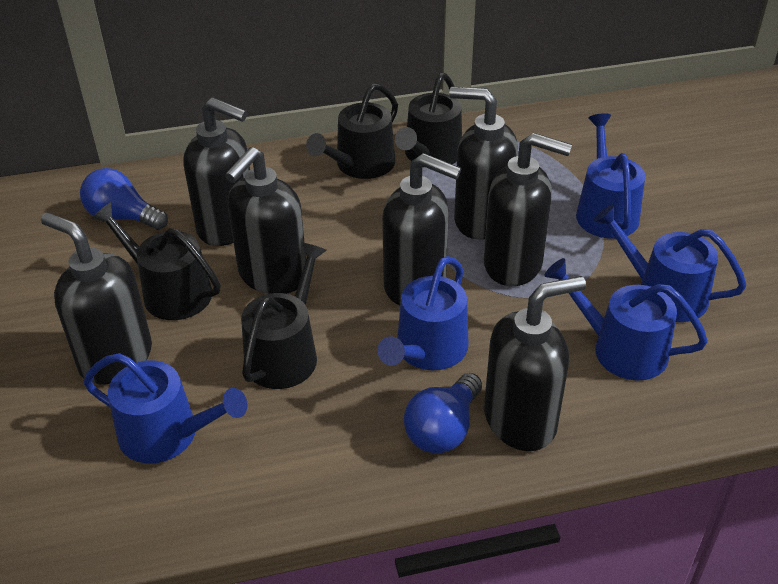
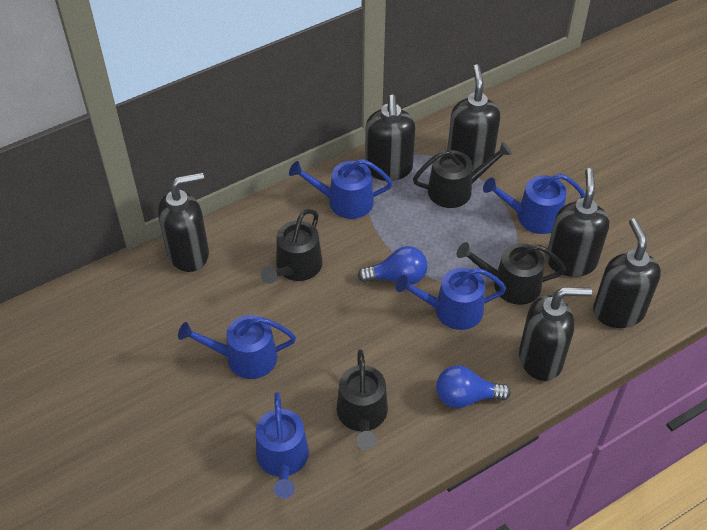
black soap dispenser: 7 -> 6

